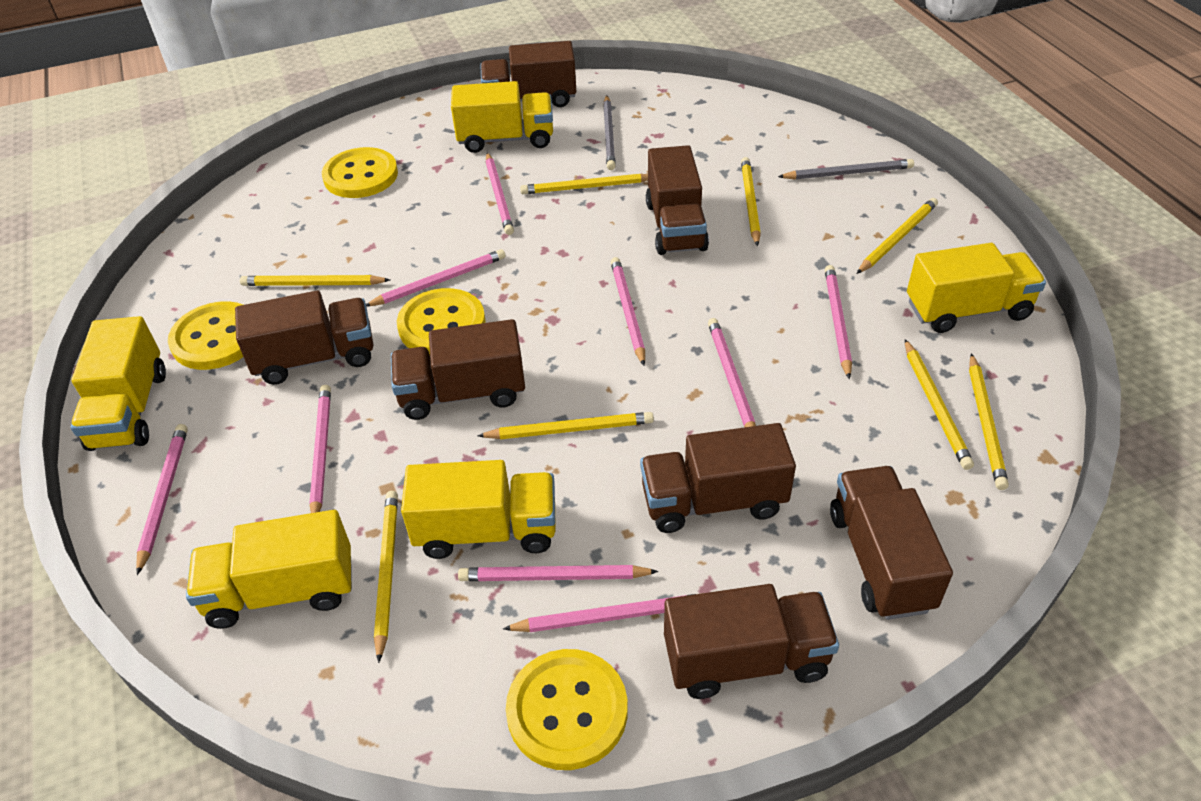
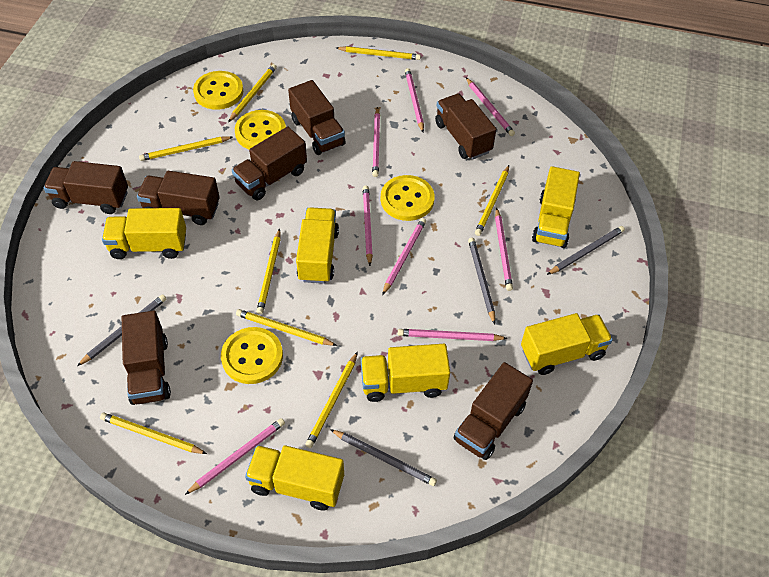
grey pencil: 2 -> 4
pink pencil: 9 -> 8
yellow truck: 5 -> 6

